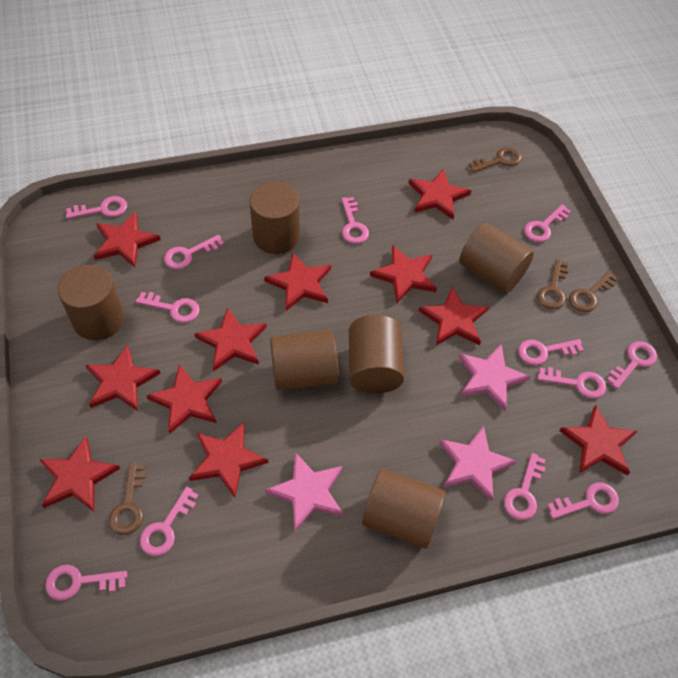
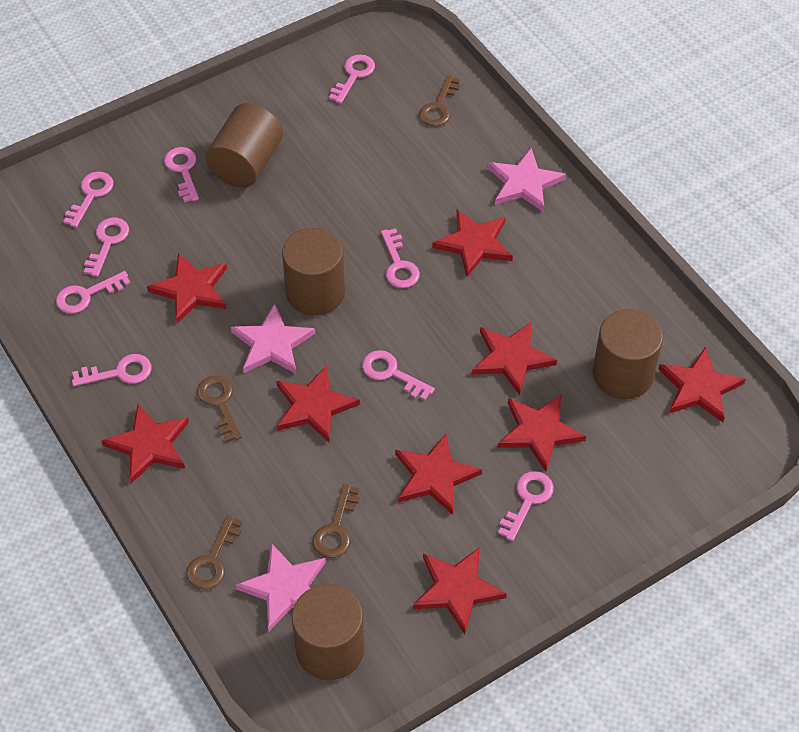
brown cylinder: 6 -> 4
pink key: 12 -> 9
red star: 11 -> 9

